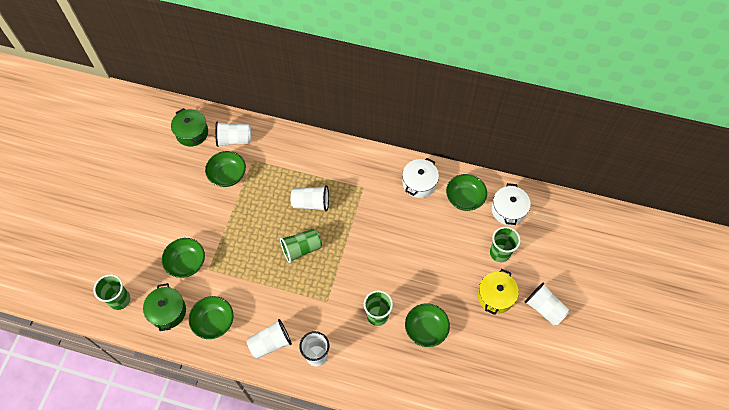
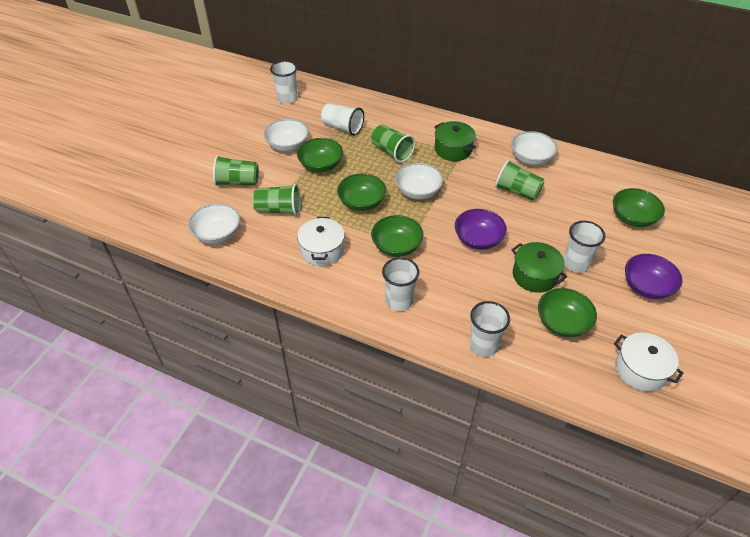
purple bowl: 0 -> 2
white bowl: 0 -> 4
yellow pot: 1 -> 0

